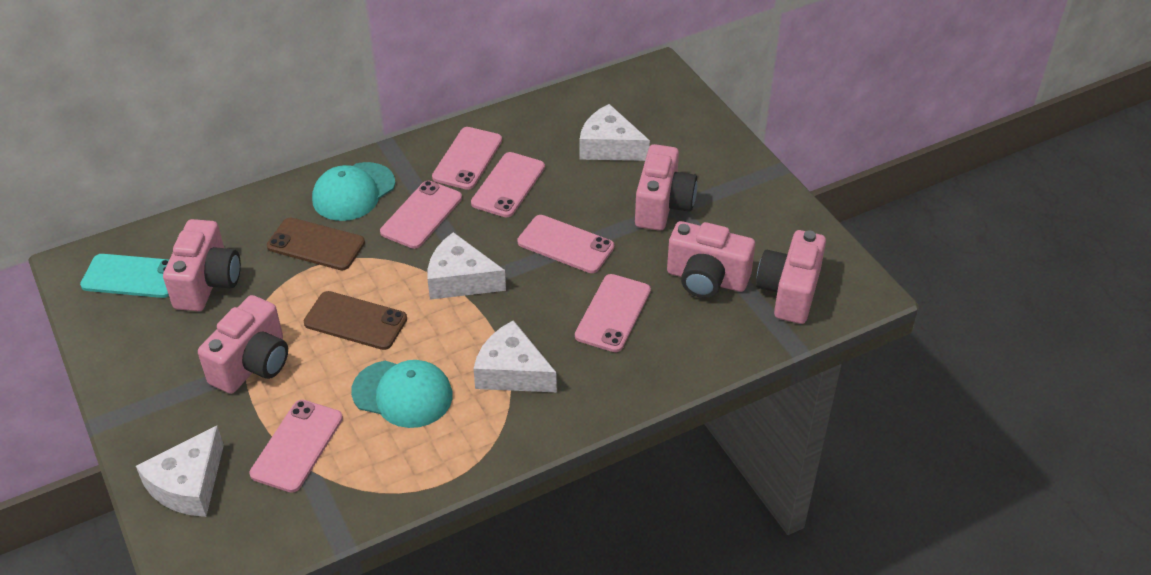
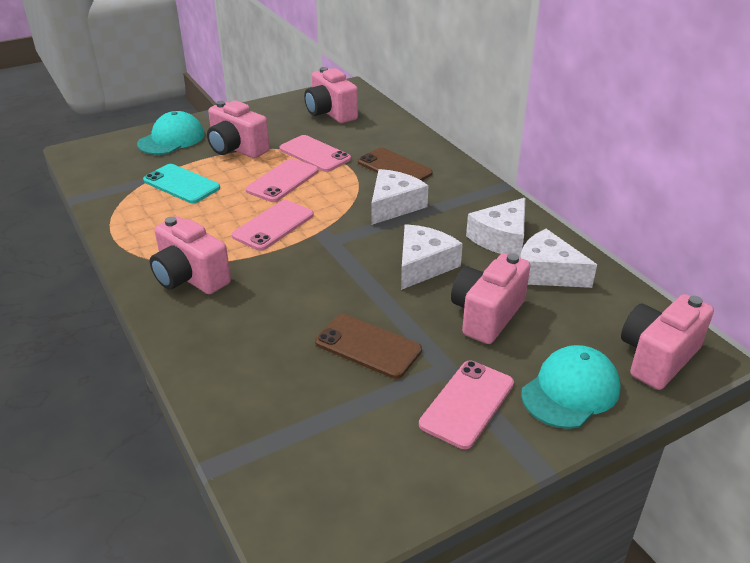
pink phone: 6 -> 4

